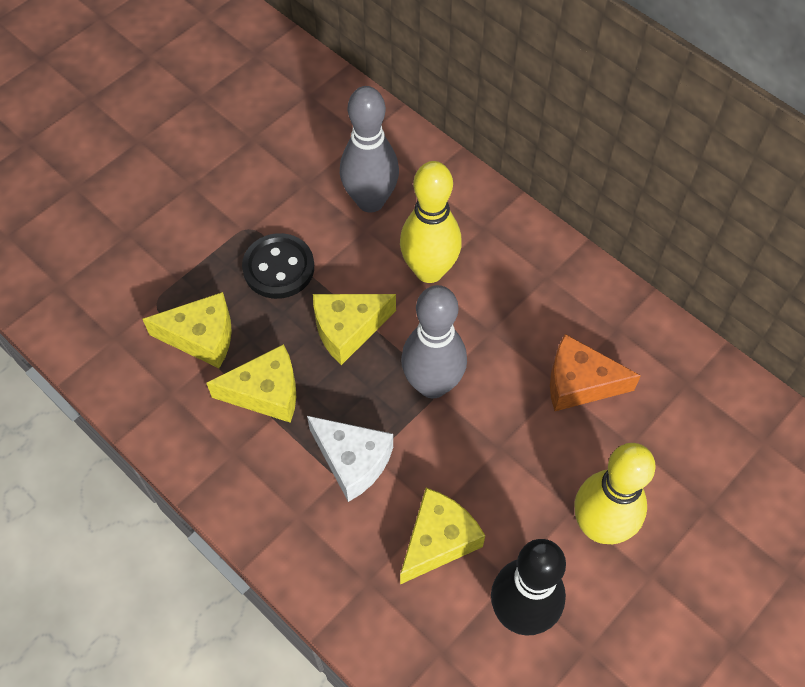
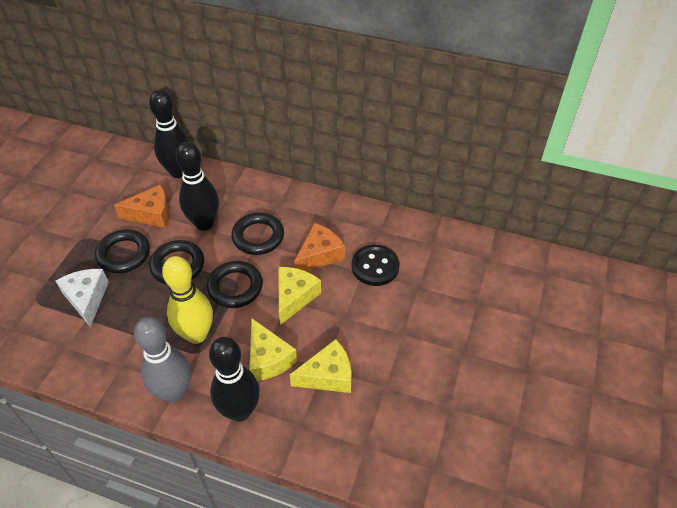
black bowling pin: 1 -> 3
black ring: 0 -> 4
grey bowling pin: 2 -> 1
orange cheese: 1 -> 2
yellow bowling pin: 2 -> 1
yellow cheese: 4 -> 3

